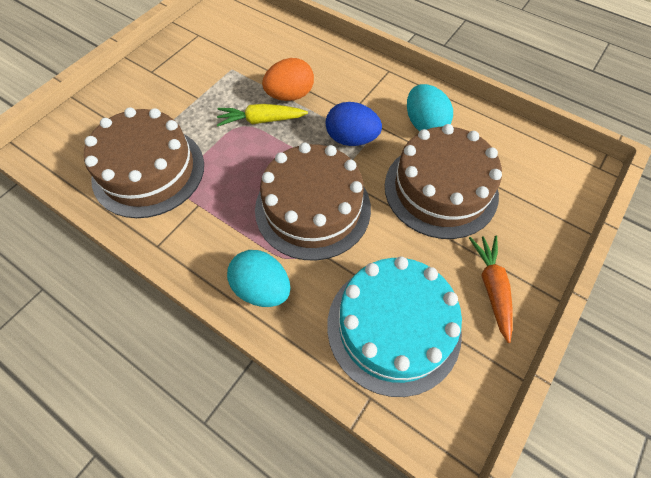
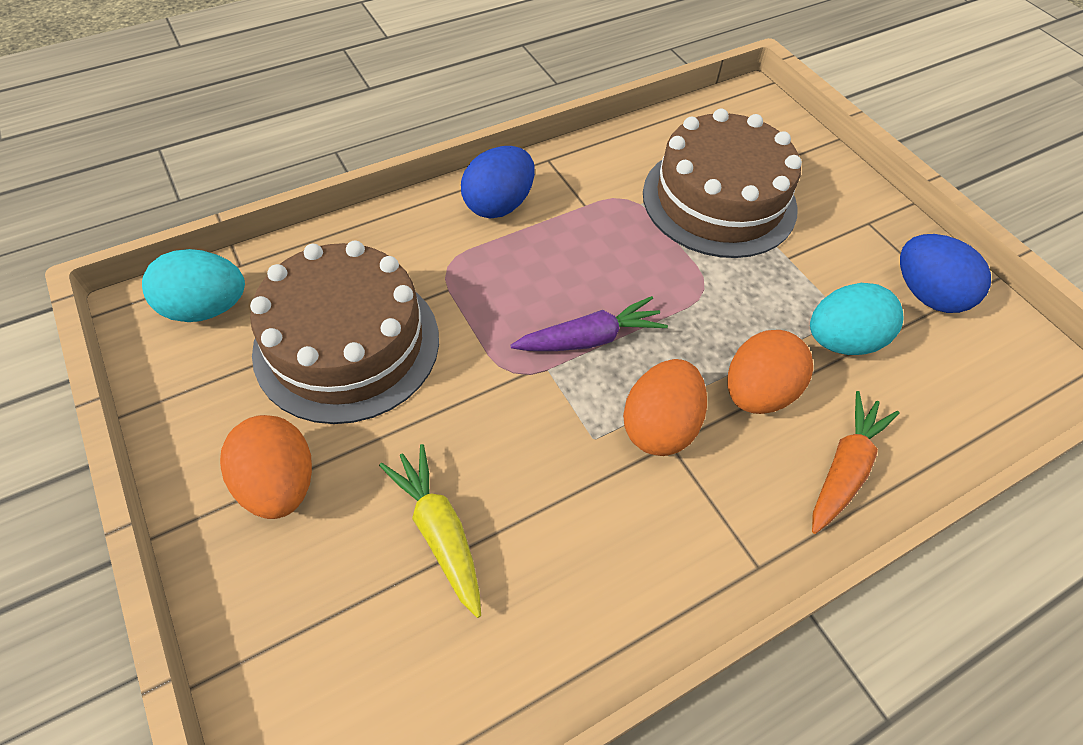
blue egg: 1 -> 2
brown cake: 3 -> 2
orange egg: 1 -> 3
purple carrot: 0 -> 1
turquoise cake: 1 -> 0

